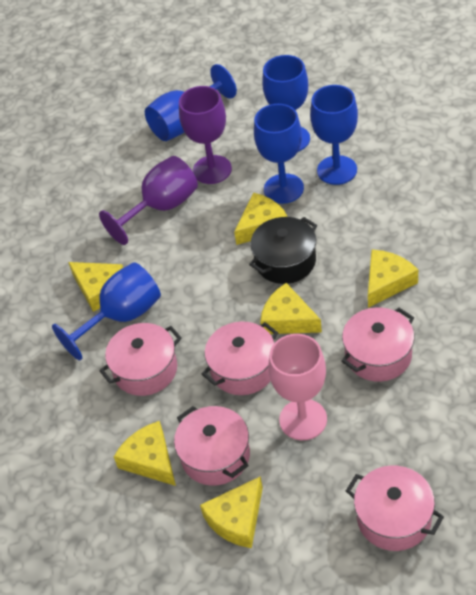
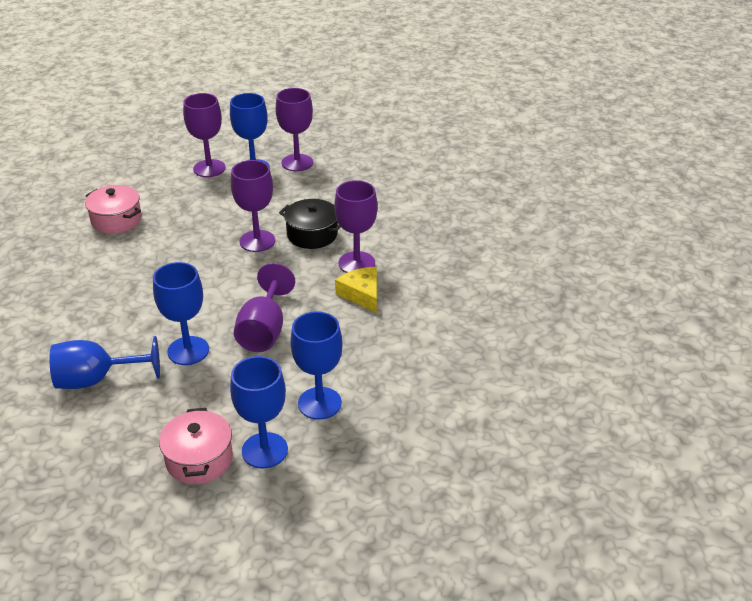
pink goblet: 1 -> 0
pink pot: 5 -> 2
purple goblet: 2 -> 5
yellow cheese: 6 -> 1

